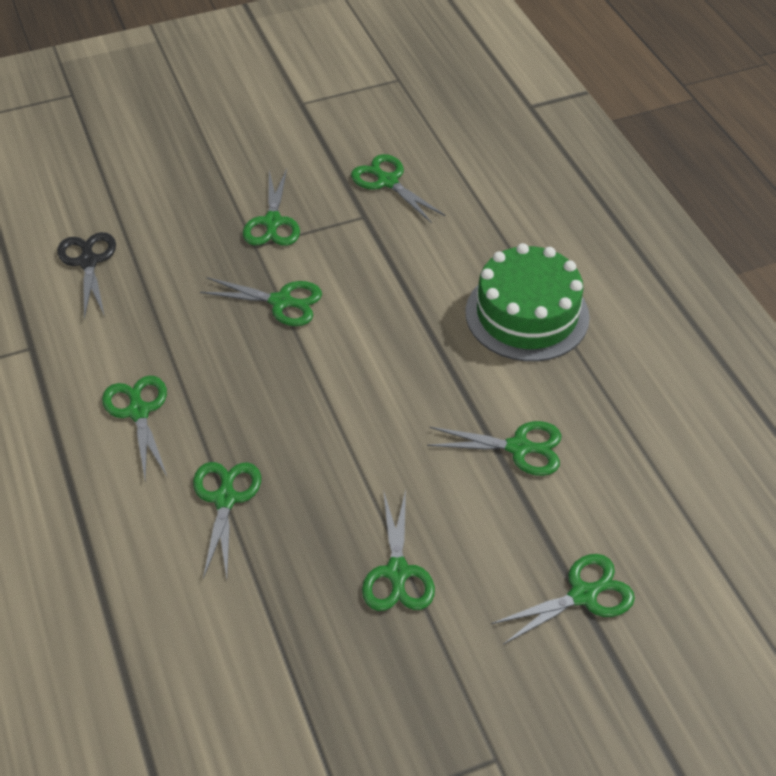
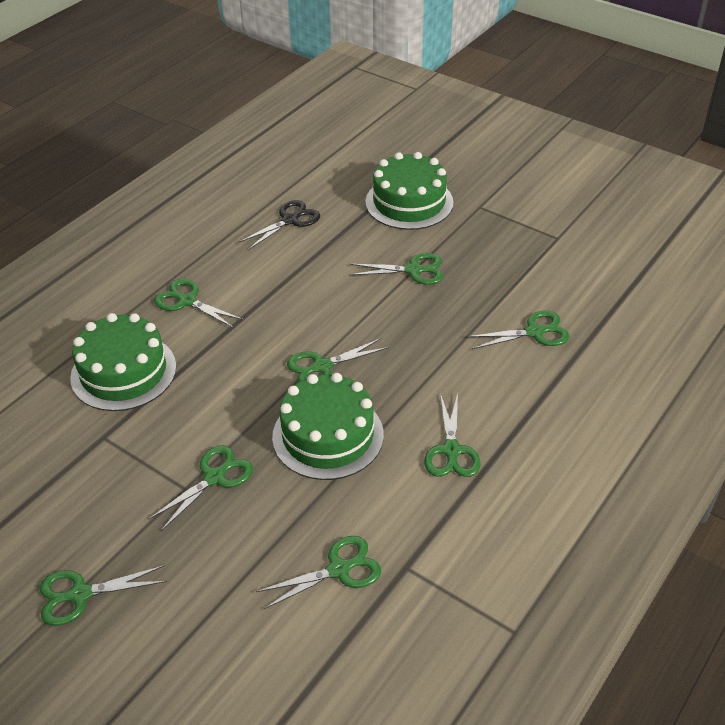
green cake: 1 -> 3

